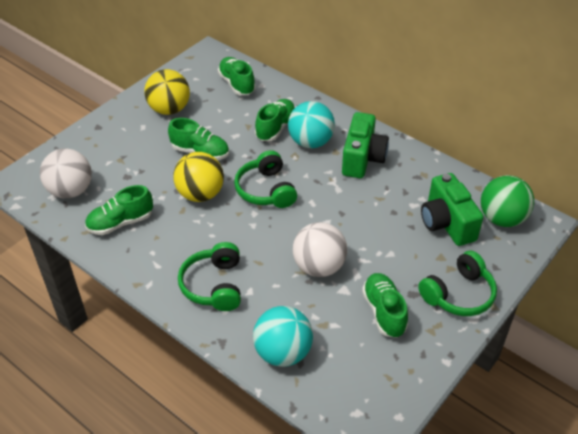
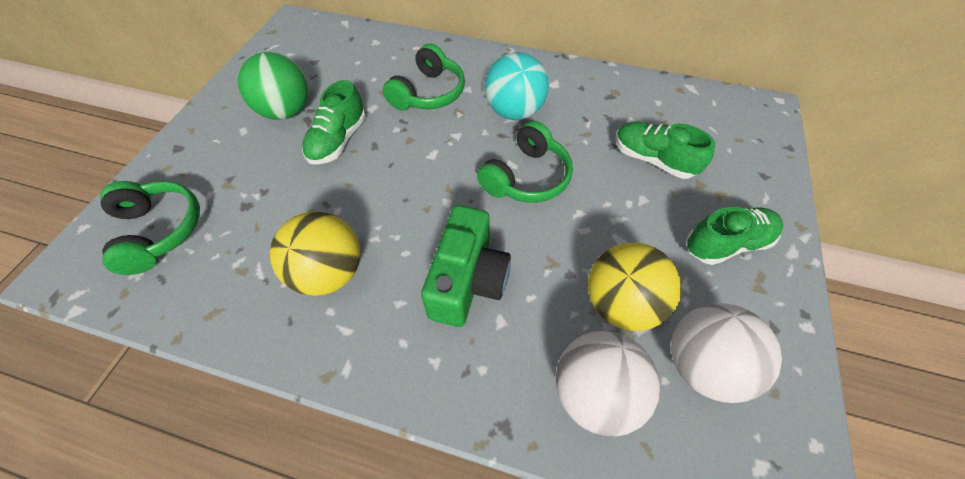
green camera: 2 -> 1
green shoe: 5 -> 3
turquoise ball: 2 -> 1

